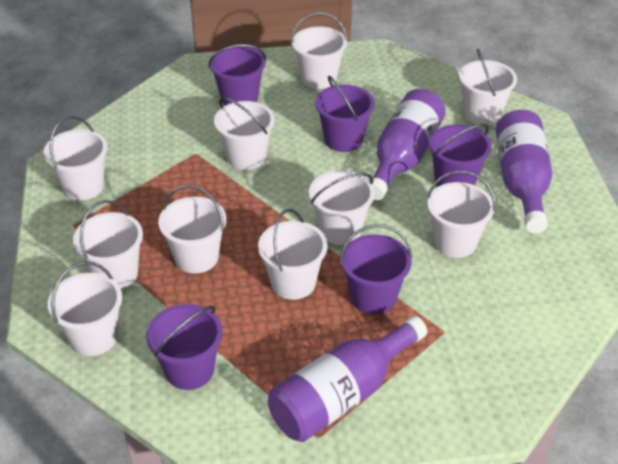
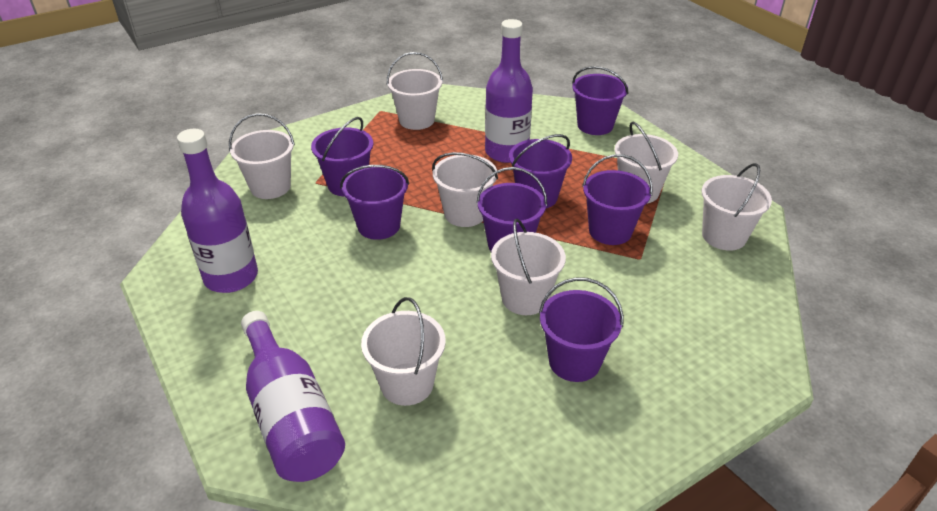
purple bucket: 5 -> 7
white bucket: 10 -> 7

